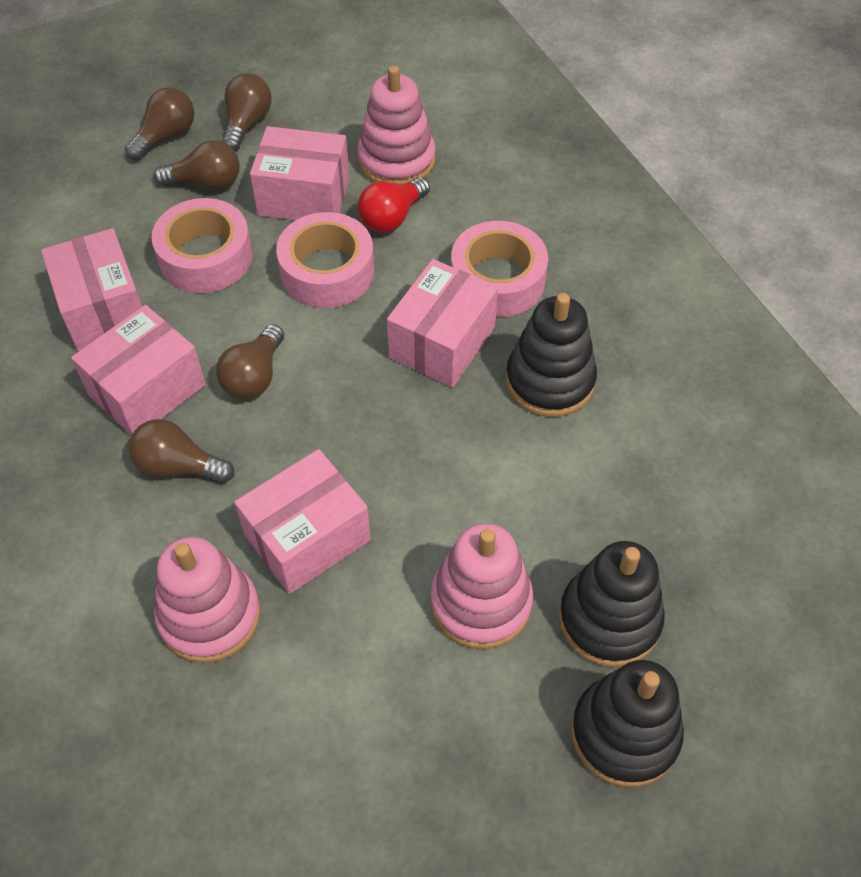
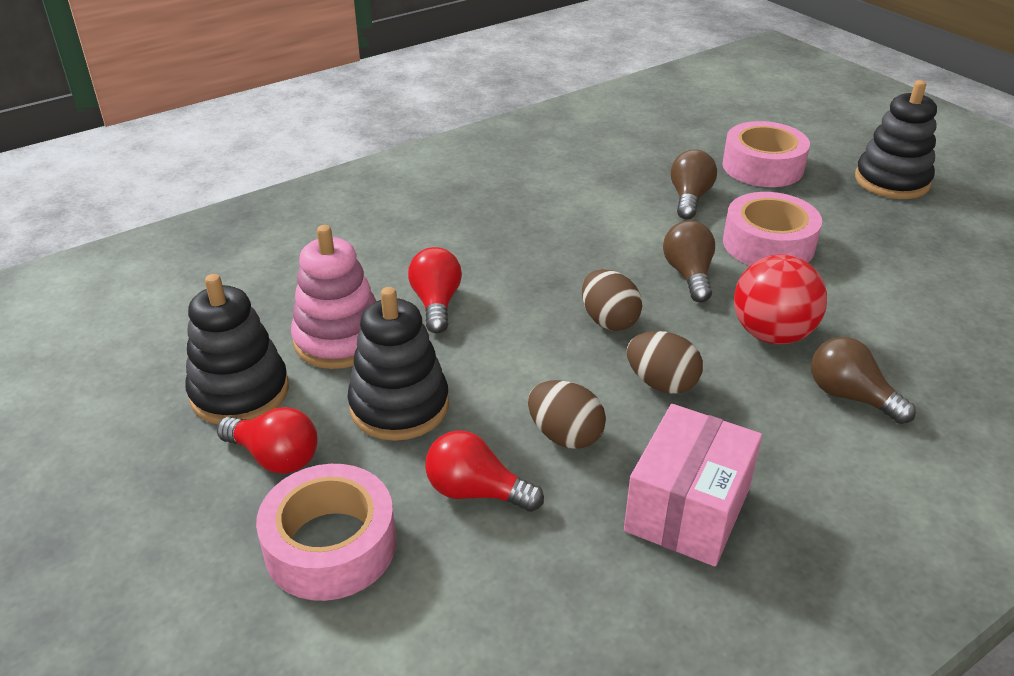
brown egg: 0 -> 3
brown light bulb: 5 -> 3
pink box: 5 -> 1
pink stacking toy: 3 -> 1
red ball: 0 -> 1
red light bulb: 1 -> 3

